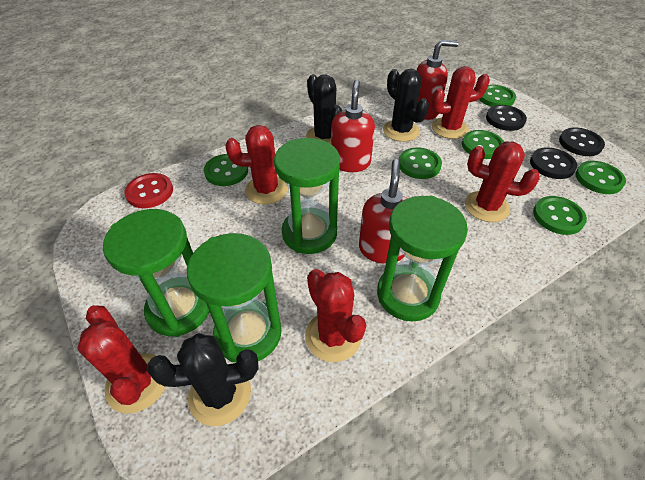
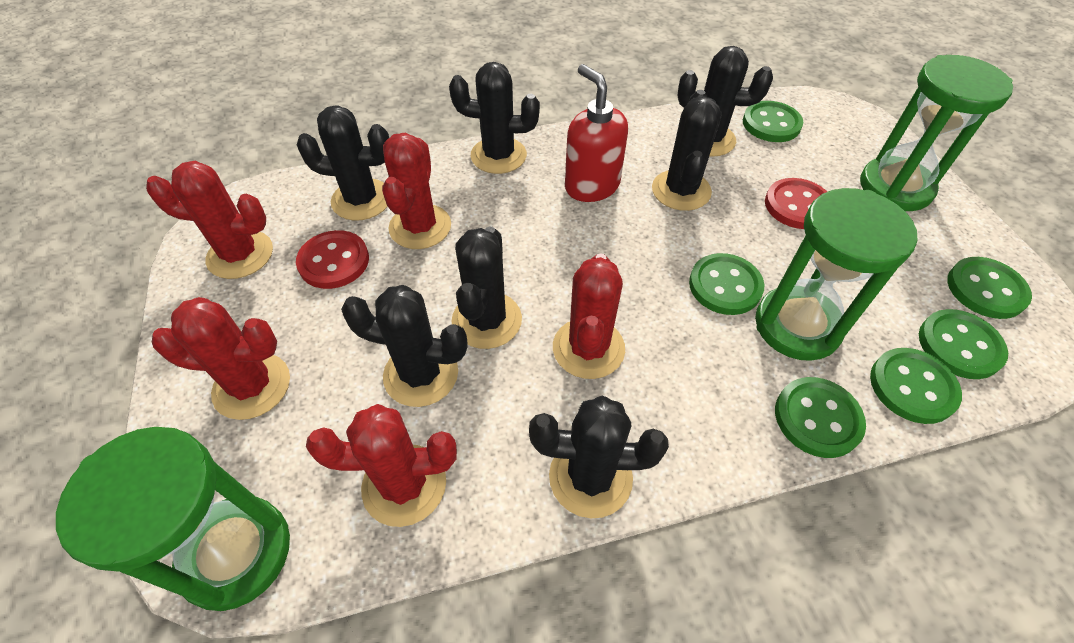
black button: 3 -> 0
black cactus: 3 -> 7
green hourglass: 4 -> 3
red button: 1 -> 2
red soap dispenser: 3 -> 1

